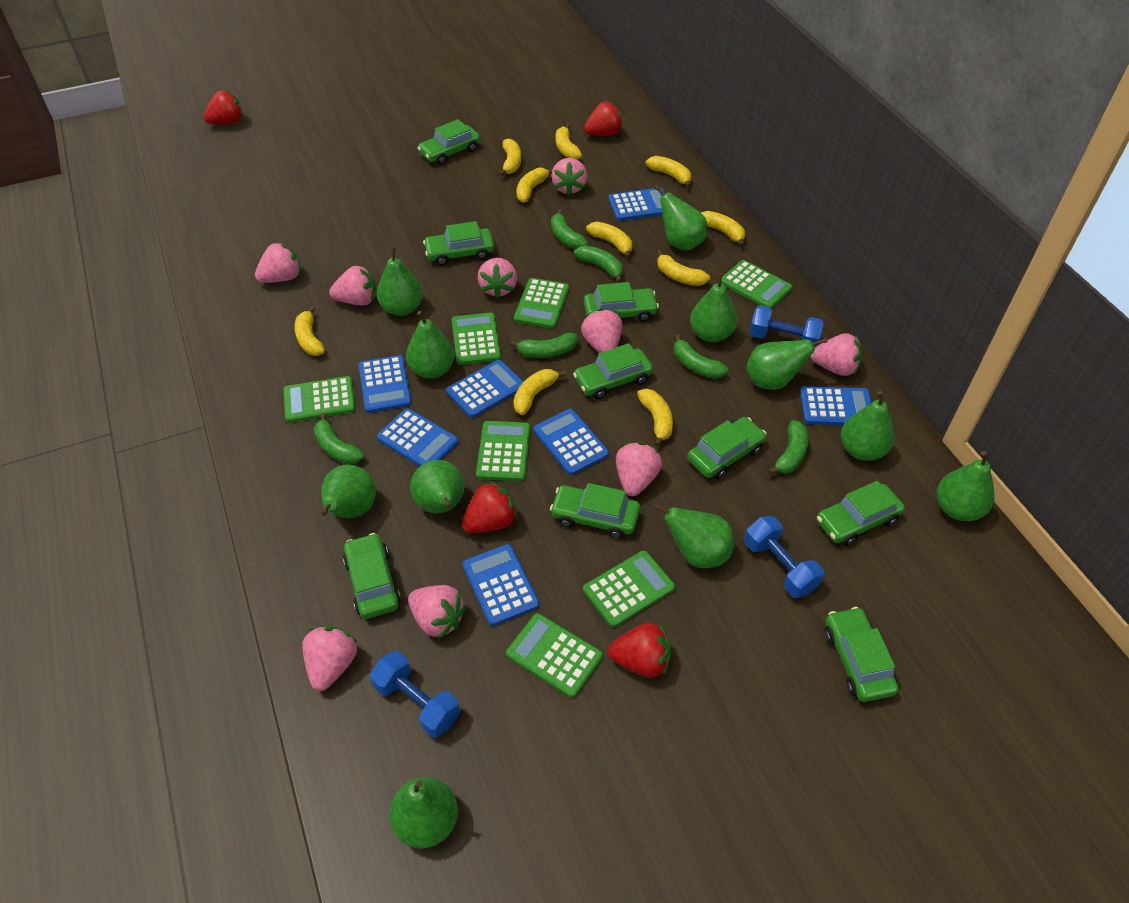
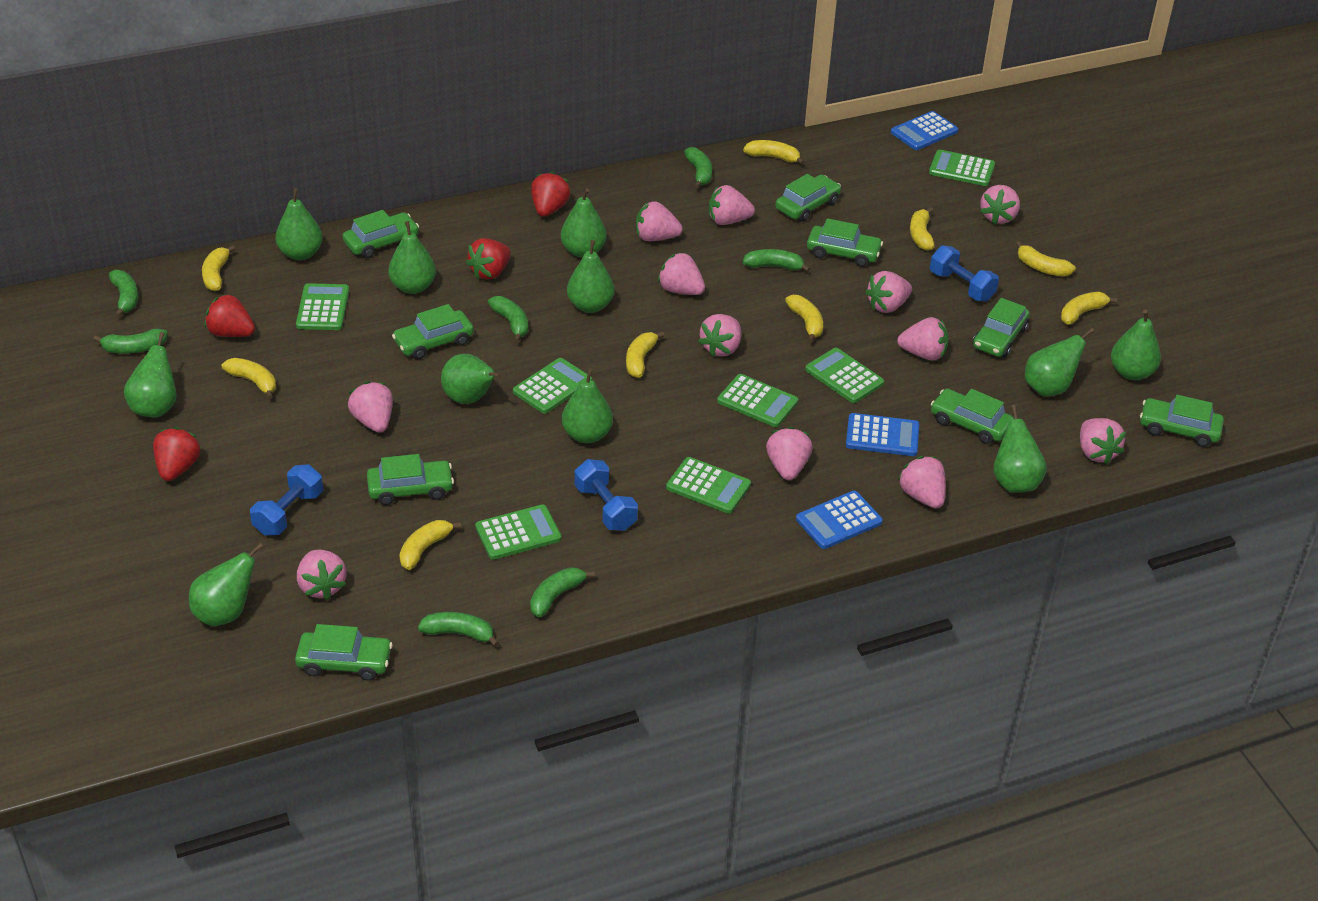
blue calculator: 7 -> 3
green banana: 6 -> 7
pink strawberry: 9 -> 12
yellow banana: 10 -> 9

